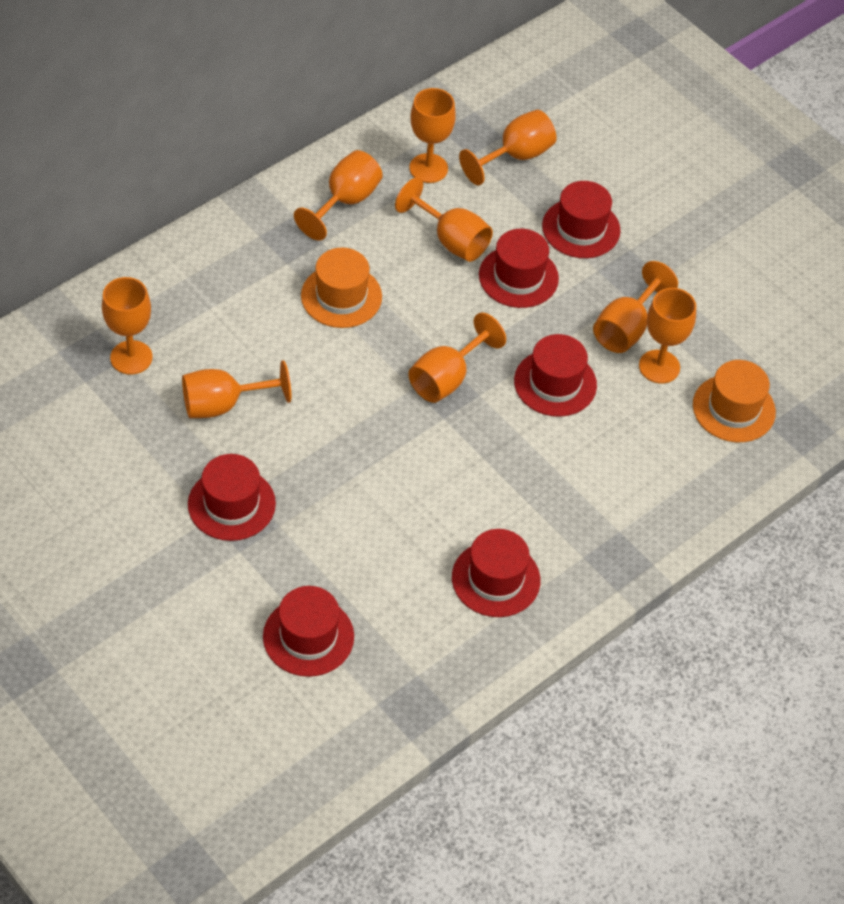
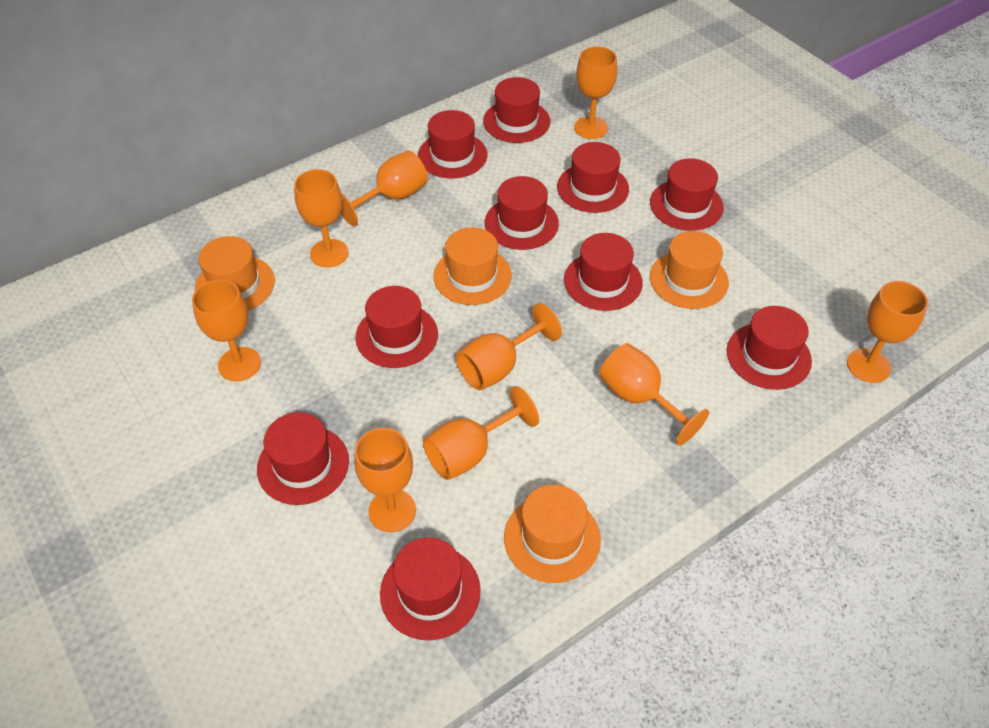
orange hat: 2 -> 4
red hat: 6 -> 10

